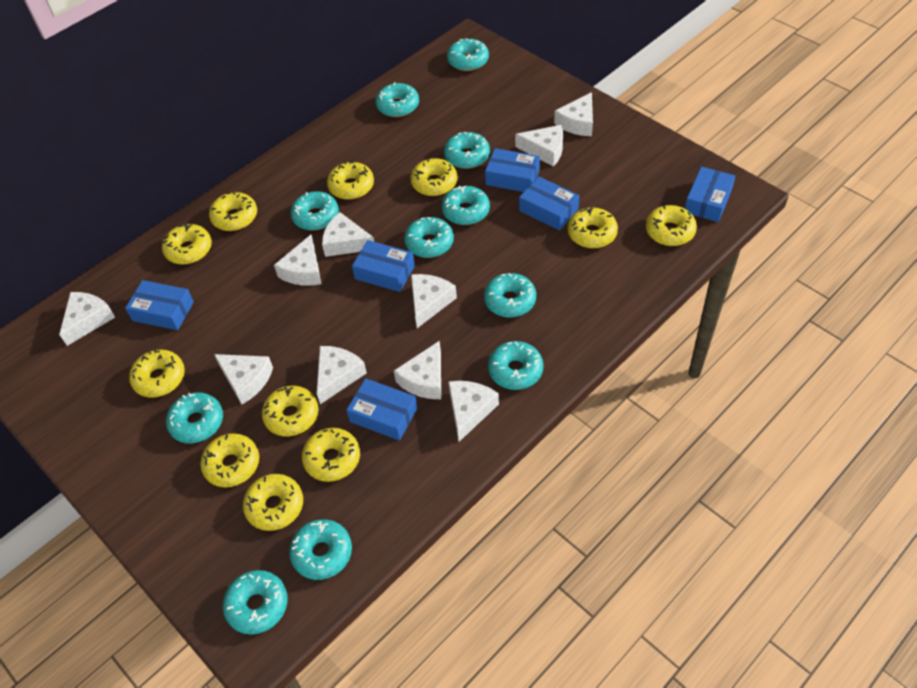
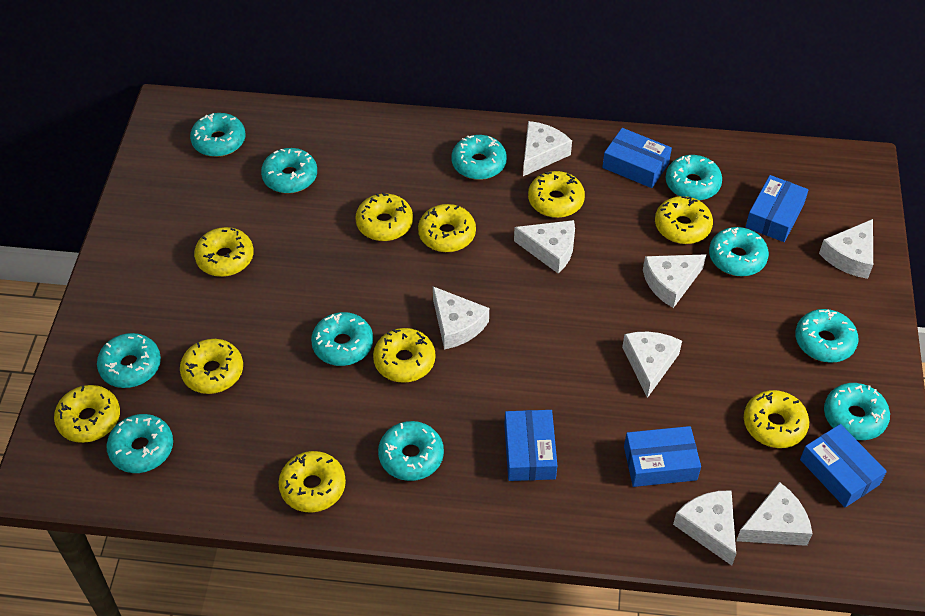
blue box: 6 -> 5
white cheese: 10 -> 8
yellow donut: 11 -> 10

